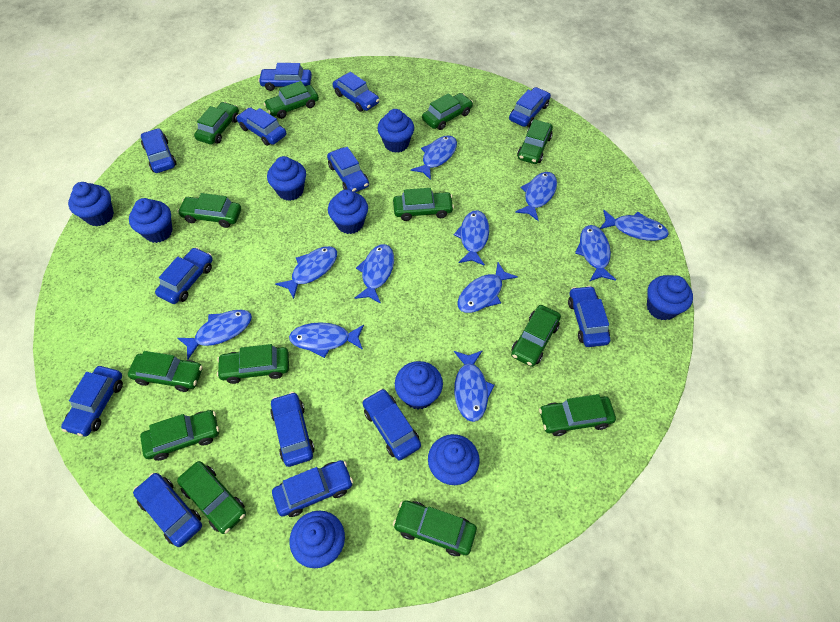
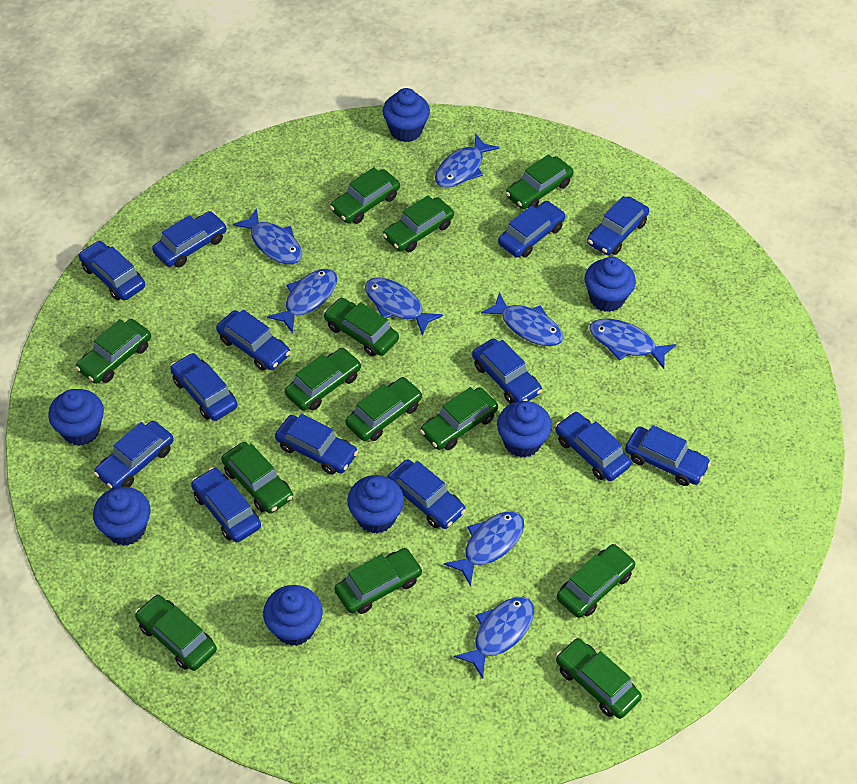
blue cupcake: 9 -> 7
blue fish: 11 -> 8

